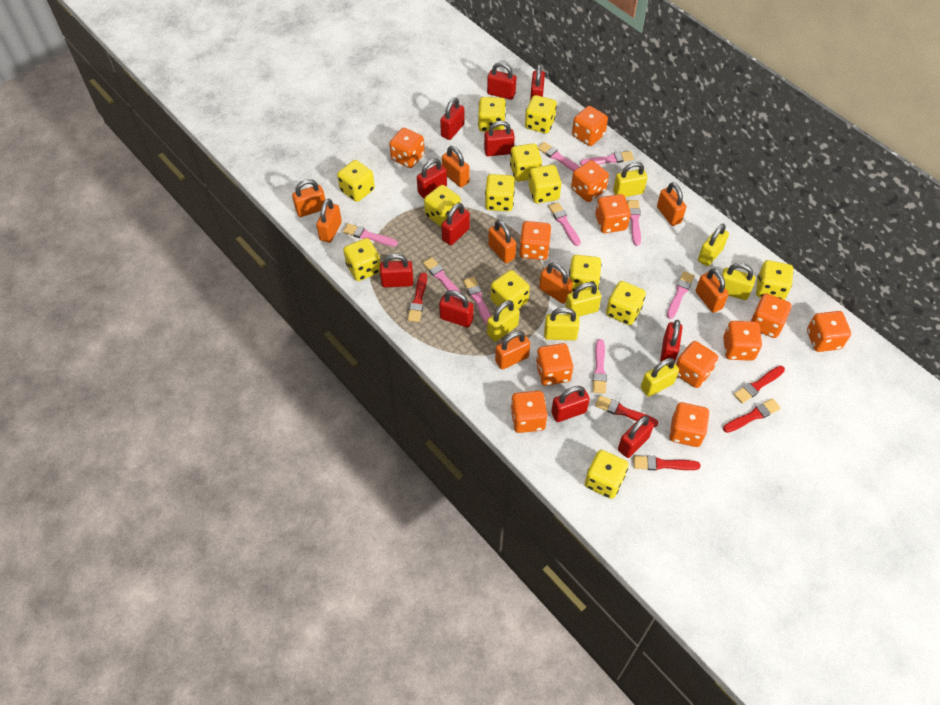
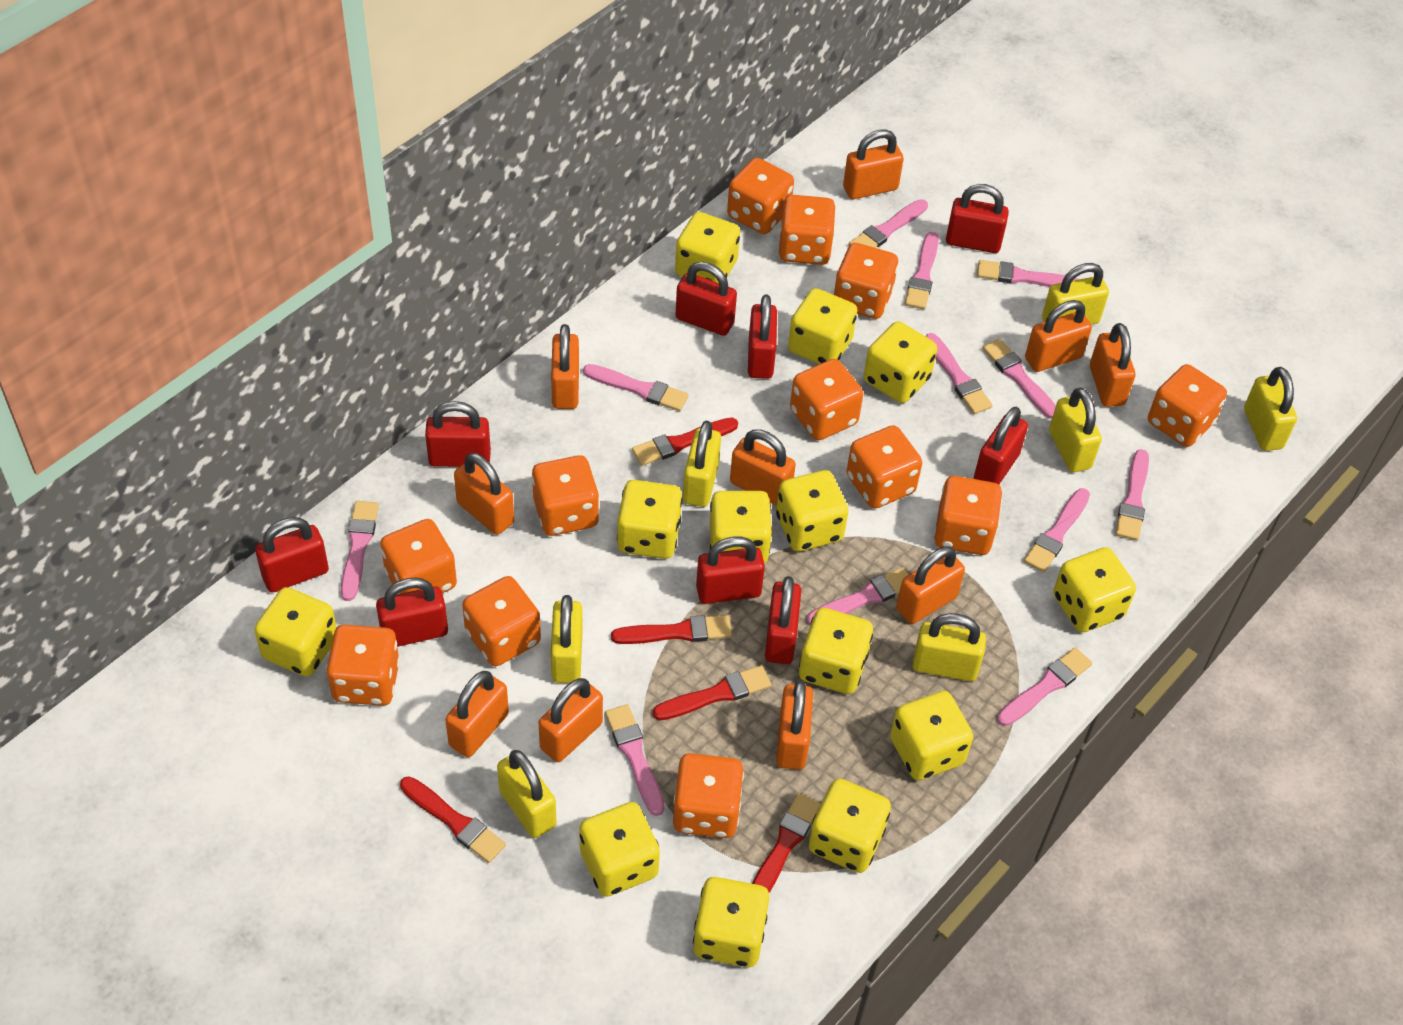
orange padlock: 8 -> 10
pink brush: 9 -> 12
red padlock: 11 -> 9

